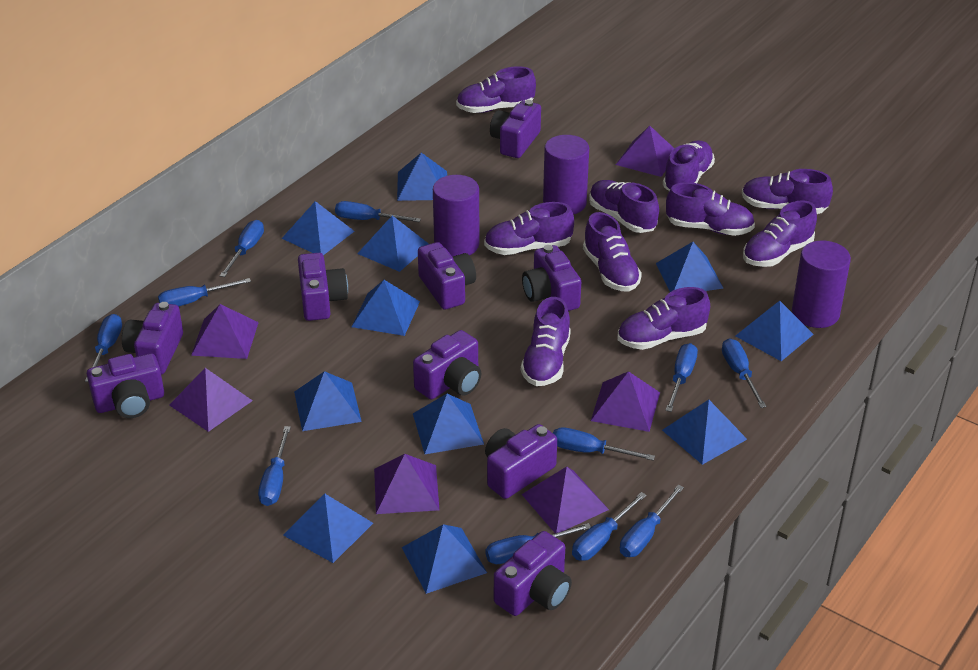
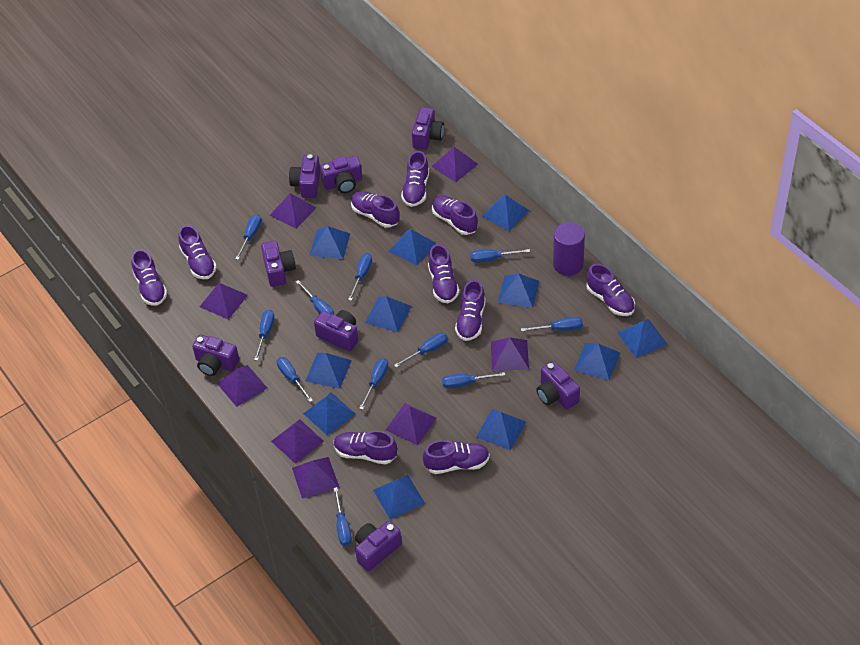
purple camera: 9 -> 8
purple cylinder: 3 -> 1
purple pyramid: 6 -> 8

